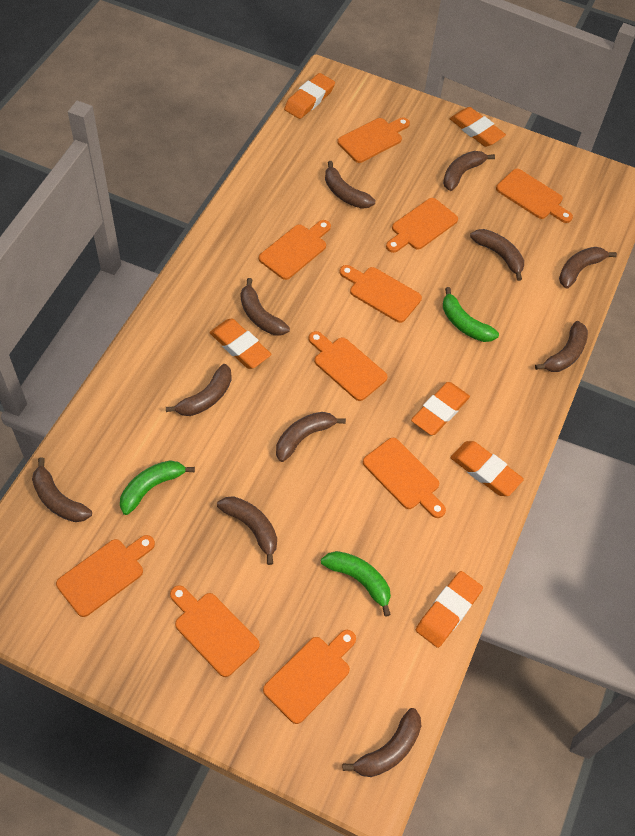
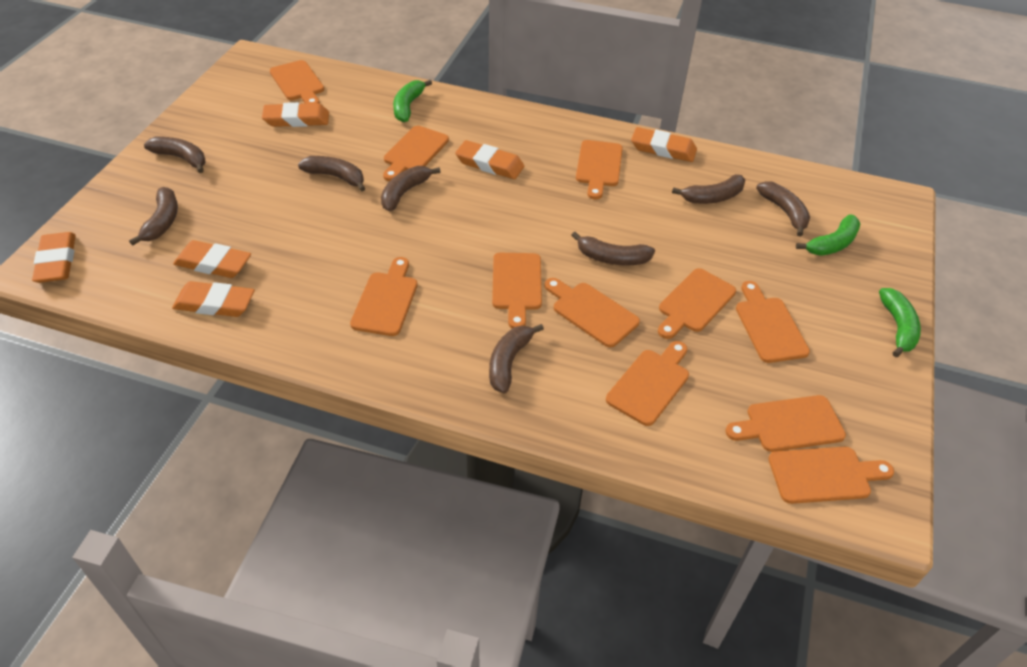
brown banana: 11 -> 8
orange cutting board: 10 -> 11

